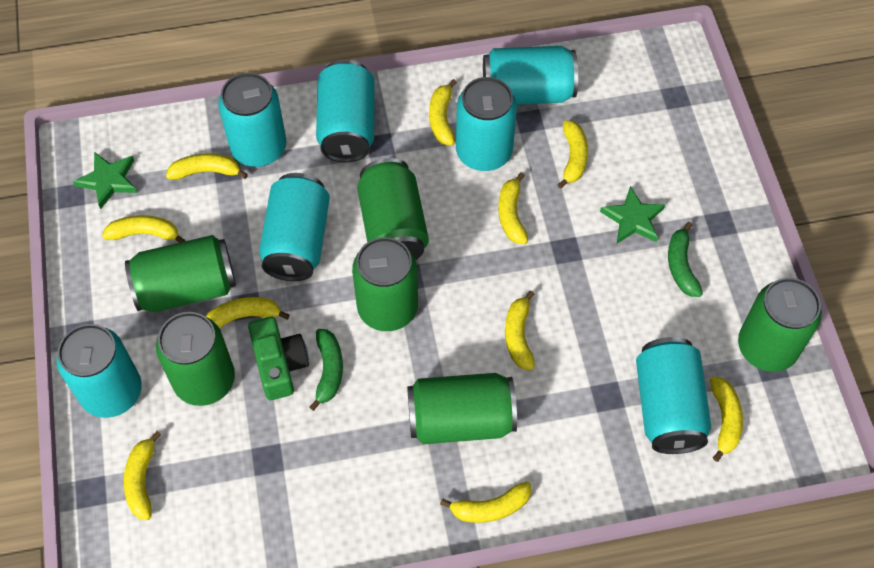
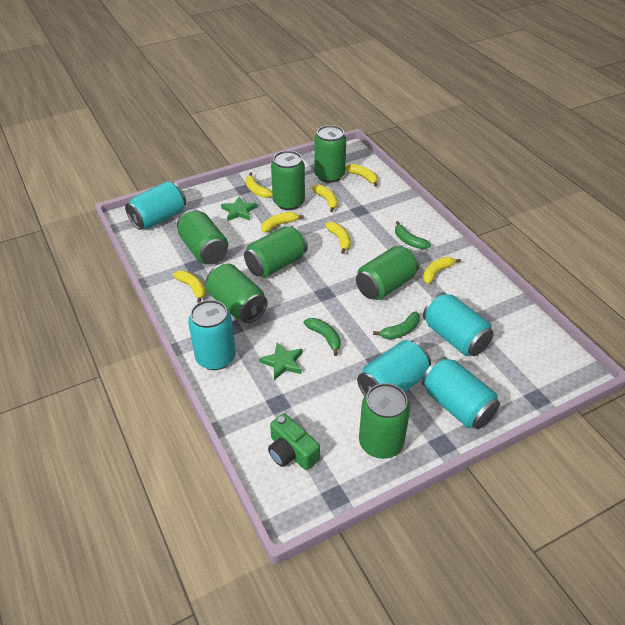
green banana: 2 -> 3
green can: 6 -> 7
turquoise can: 7 -> 5
yellow banana: 10 -> 7

